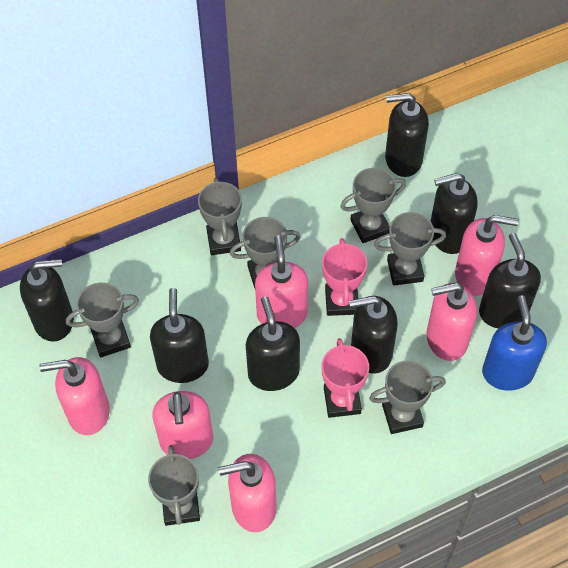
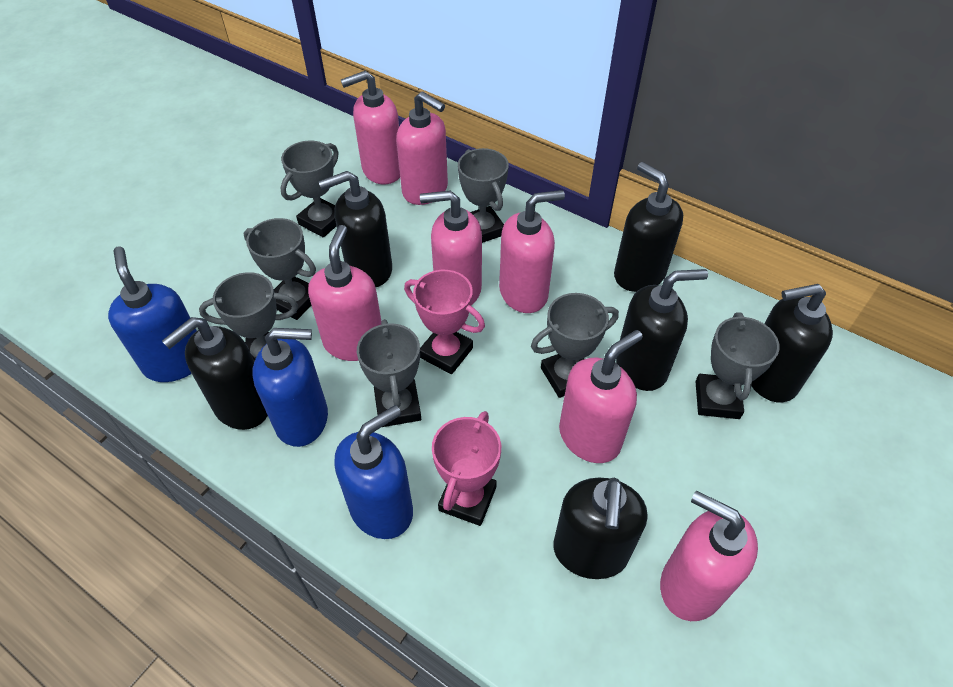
black soap dispenser: 7 -> 6
blue soap dispenser: 1 -> 3
pink soap dispenser: 6 -> 7

